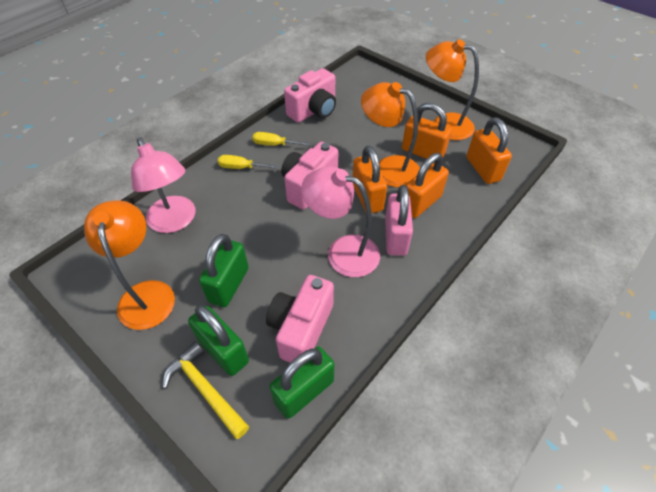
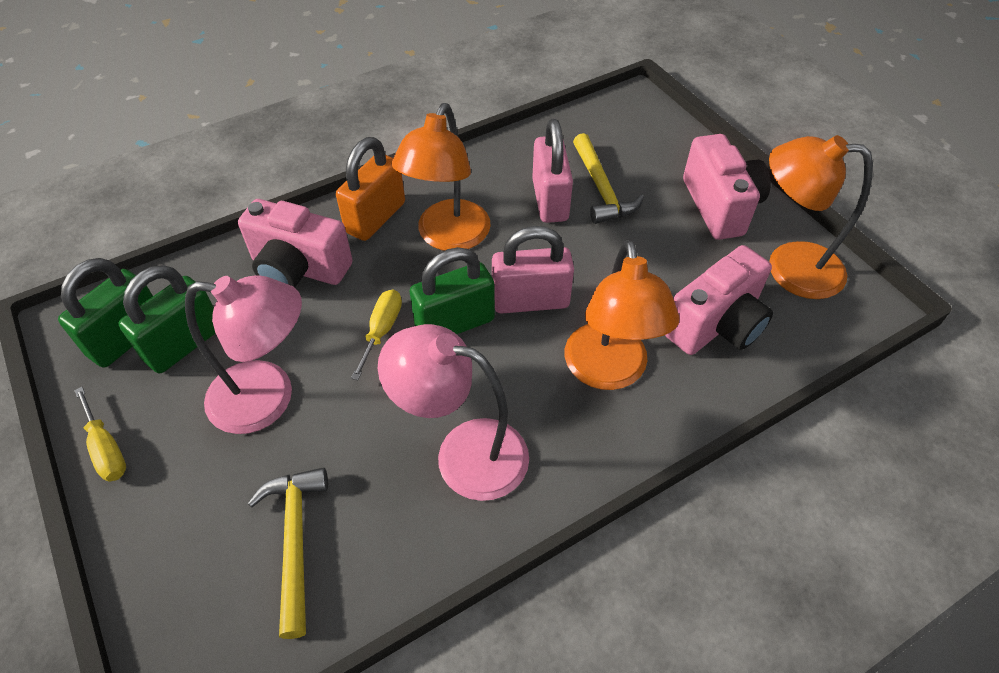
orange padlock: 4 -> 1
pink padlock: 1 -> 2
yellow hammer: 1 -> 2

